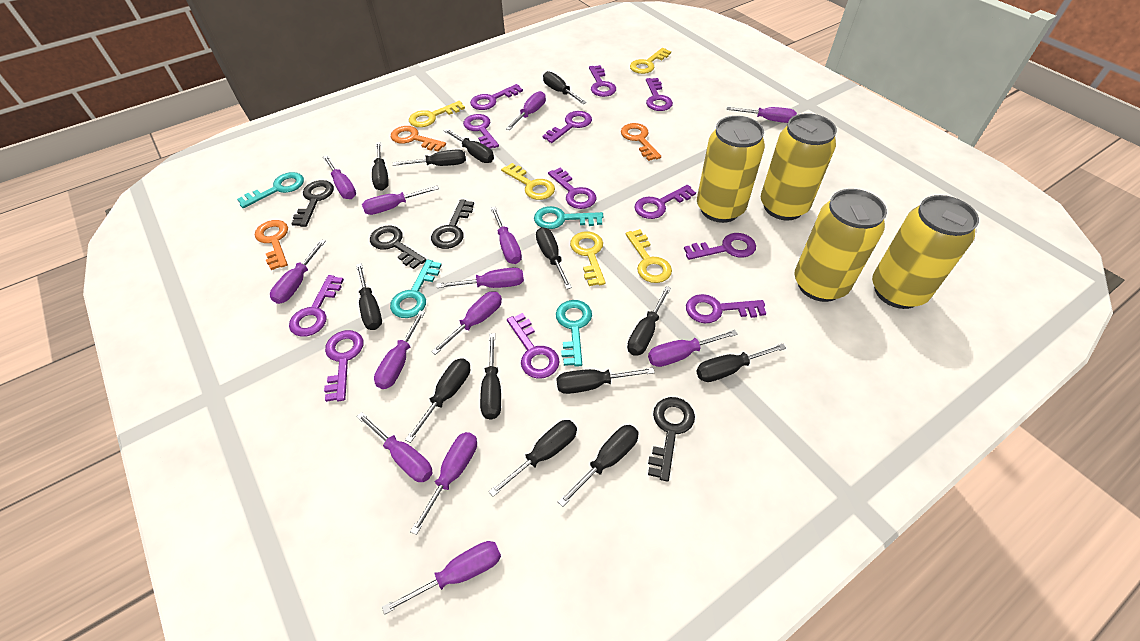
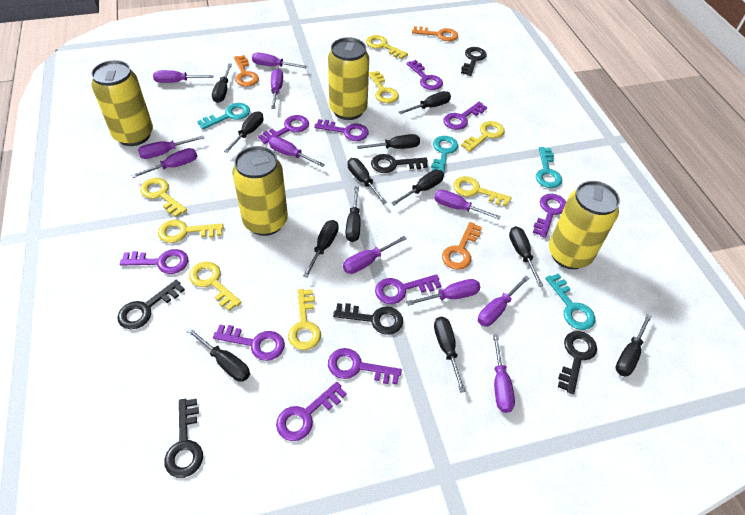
black key: 4 -> 6
black screwdriver: 13 -> 12
purple key: 12 -> 10
purple screwdriver: 13 -> 11
yellow key: 5 -> 8

